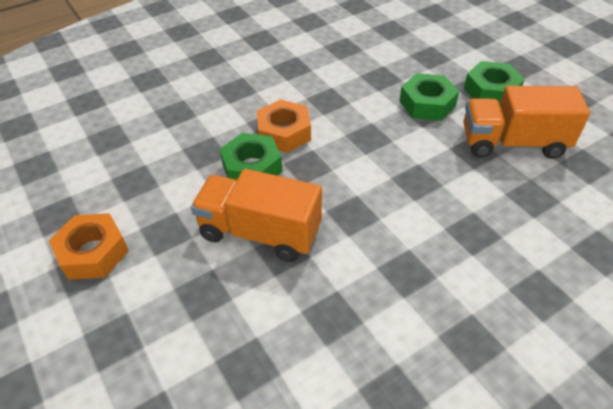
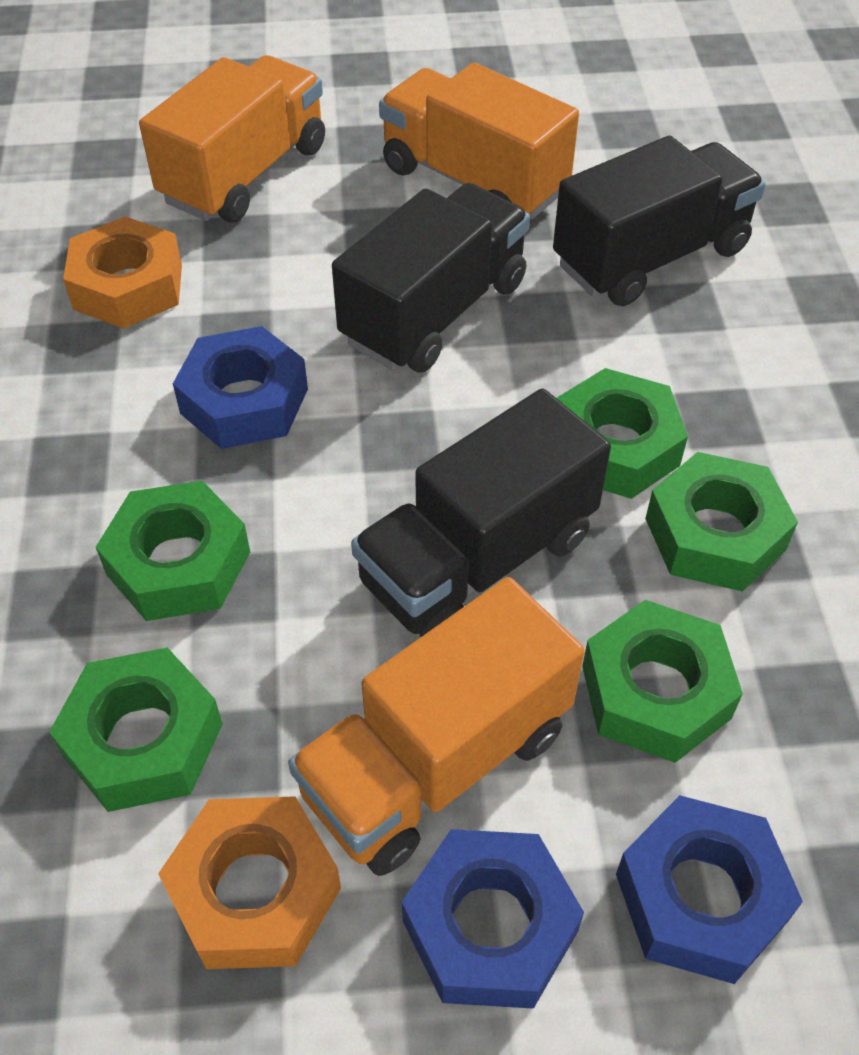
black truck: 0 -> 3
blue nut: 0 -> 3
green nut: 3 -> 5
orange truck: 2 -> 3

